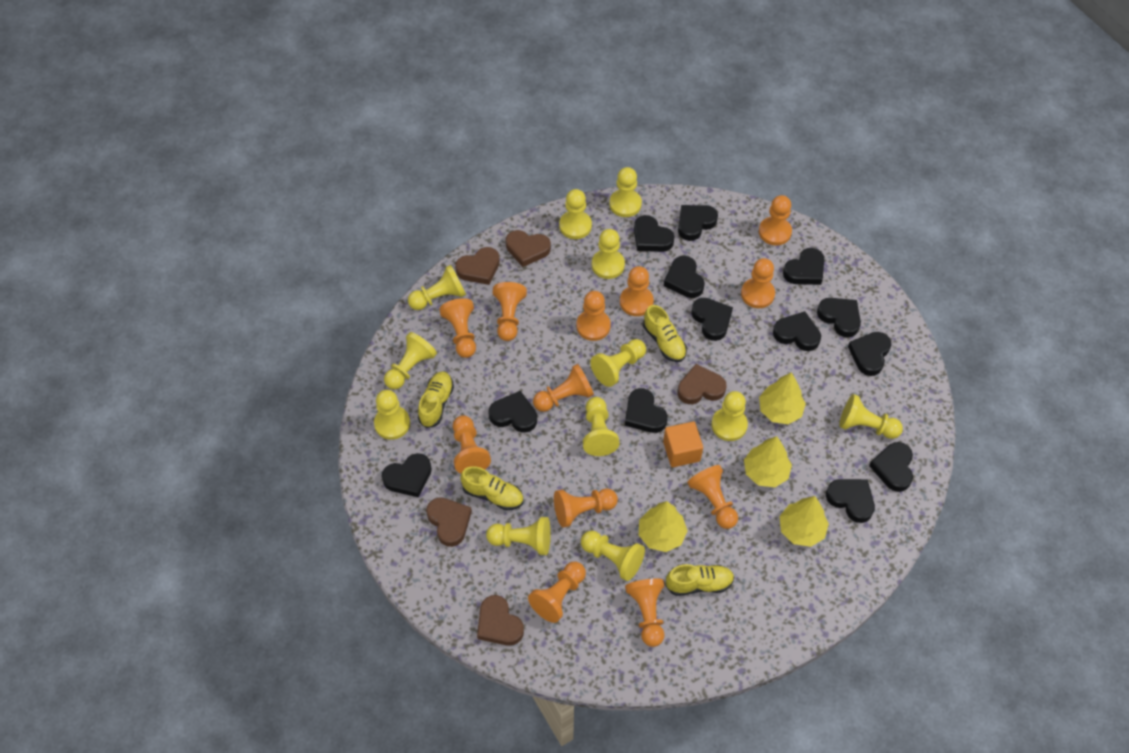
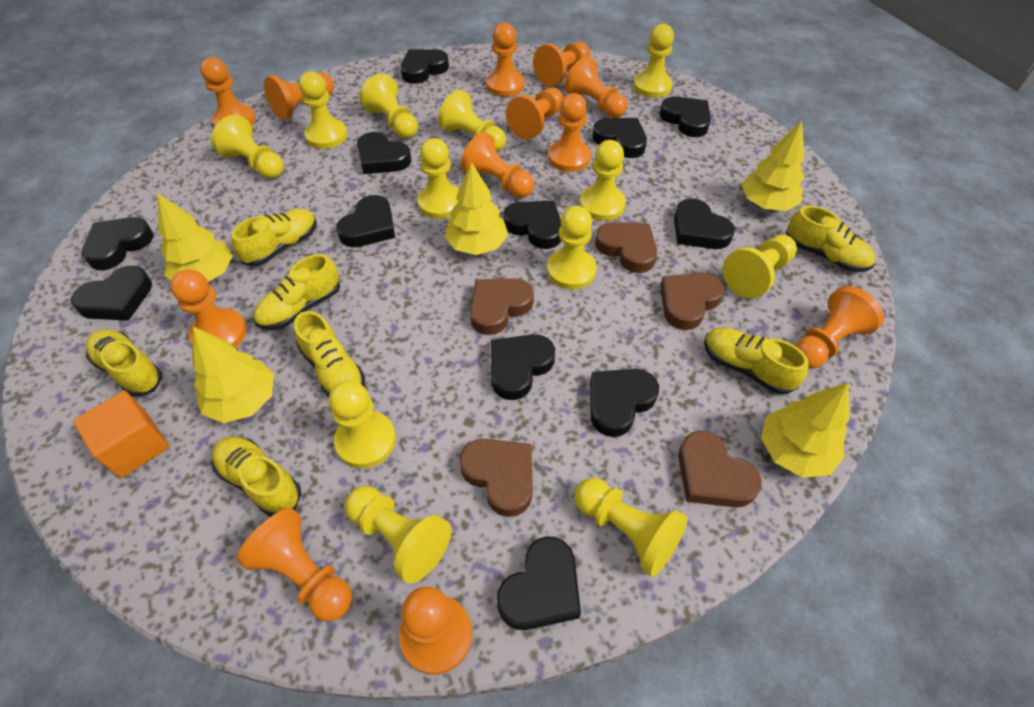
black heart: 13 -> 12
yellow shoe: 4 -> 7
yellow tree: 4 -> 5

